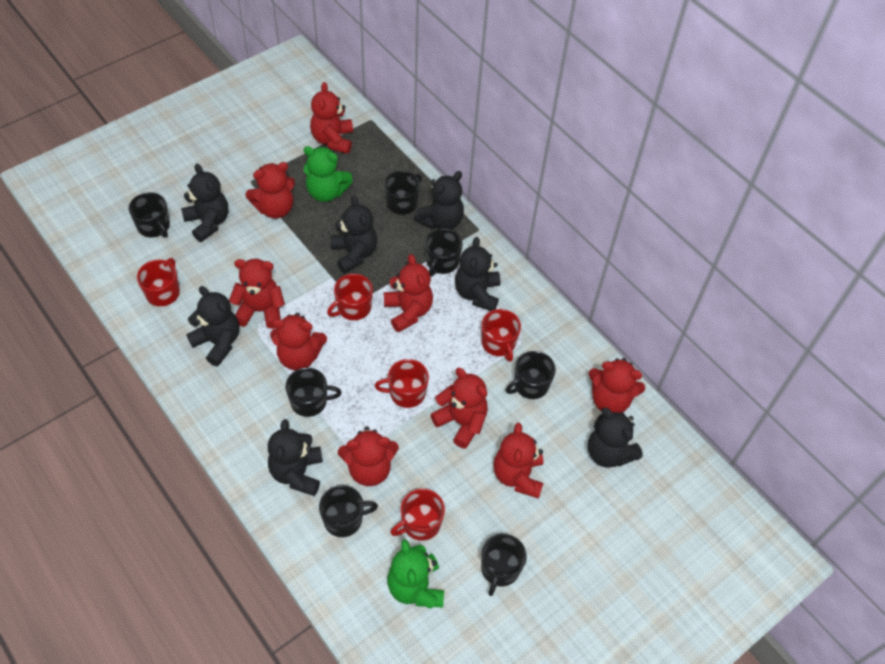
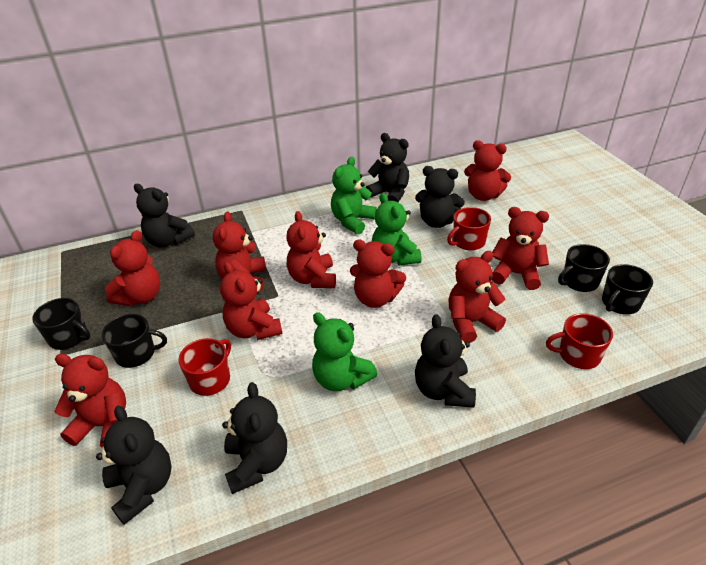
black mug: 7 -> 4
black teddy bear: 7 -> 6
green teddy bear: 2 -> 3
red mug: 5 -> 3

